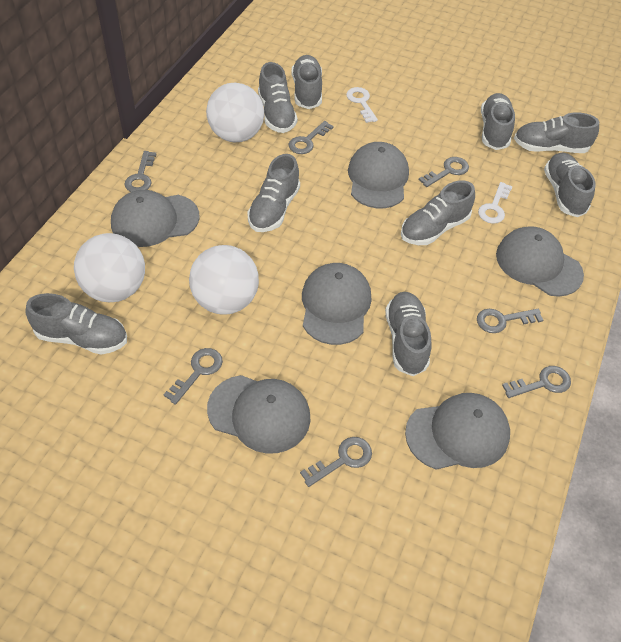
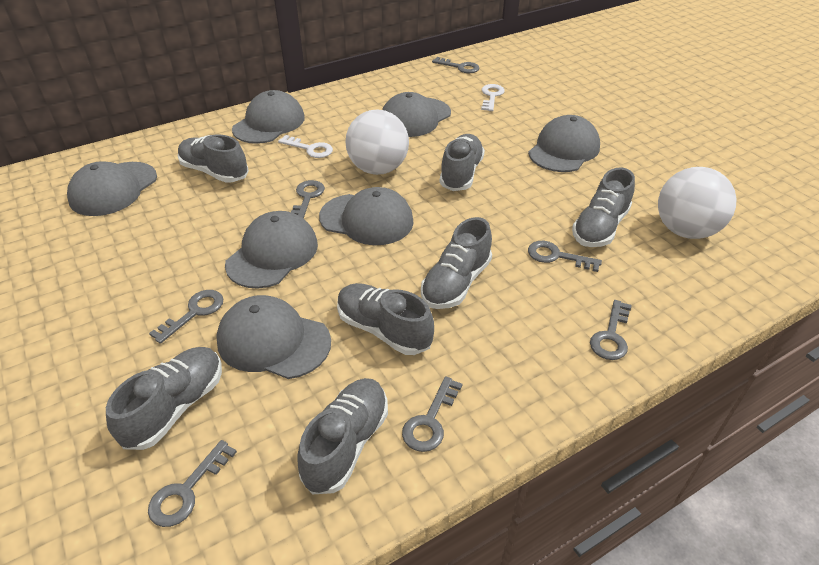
grey cap: 6 -> 7
grey shoe: 9 -> 7
white ball: 3 -> 2

